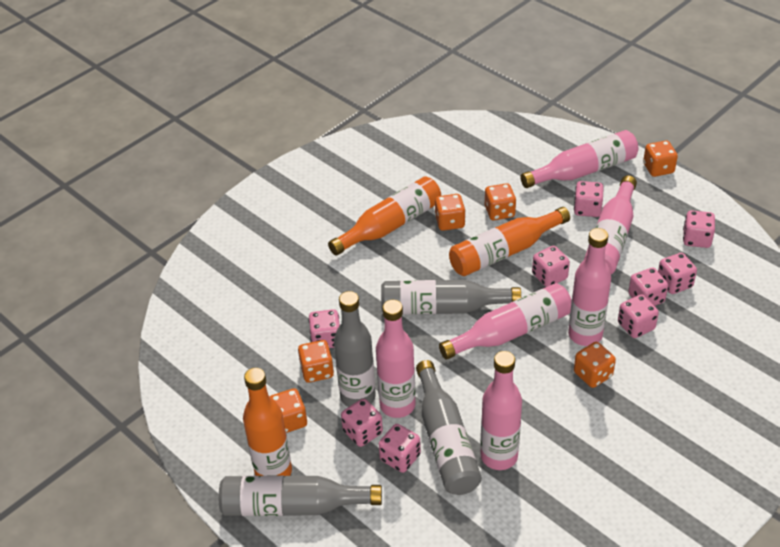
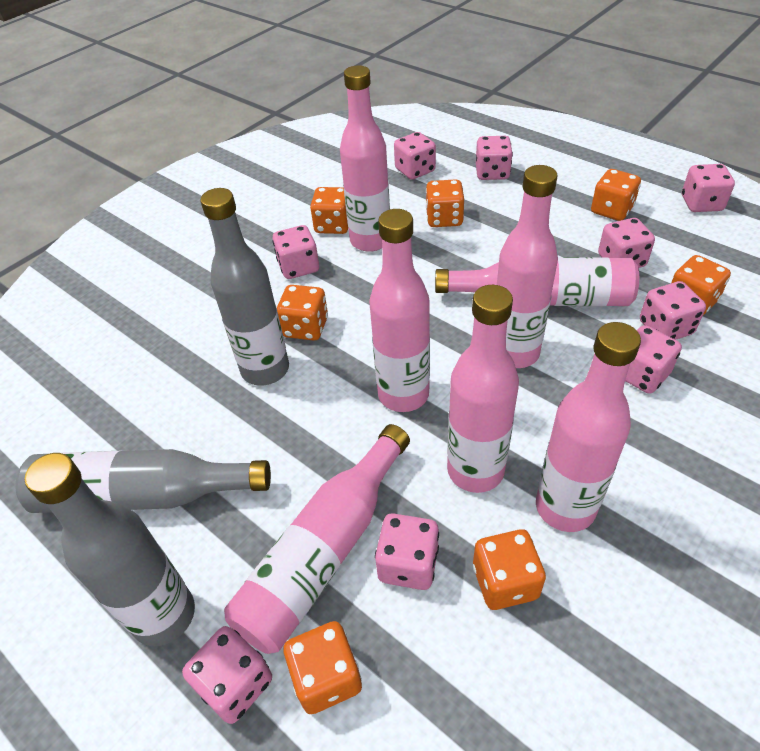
grey bottle: 4 -> 3
orange bottle: 3 -> 0
orange dice: 6 -> 7
pink bottle: 6 -> 7

